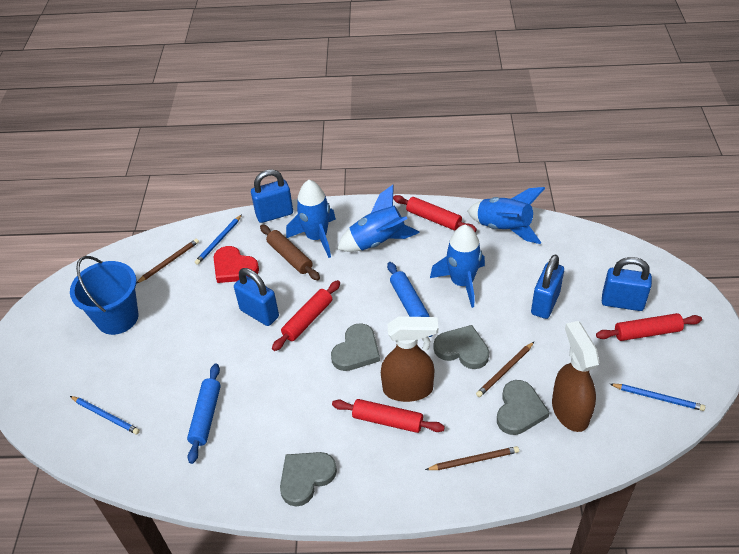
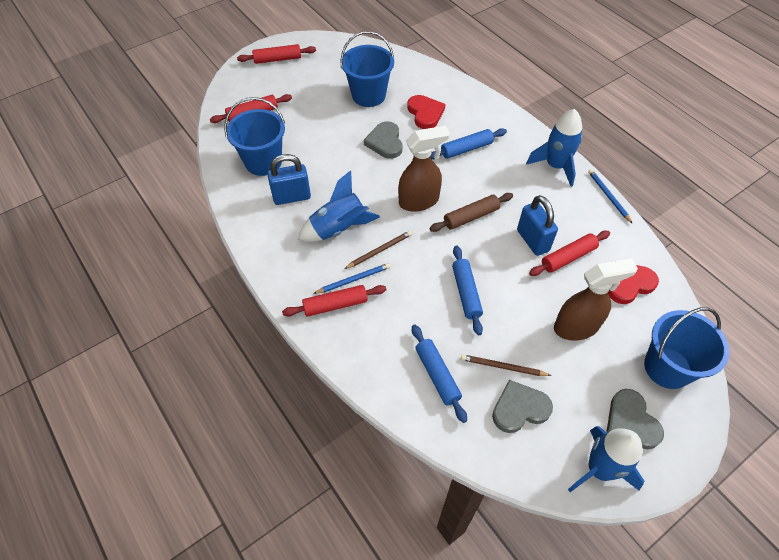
blue bucket: 1 -> 3
blue padlock: 4 -> 2
blue pencil: 3 -> 2
blue rocket: 4 -> 3
blue rolling pin: 2 -> 3
brown pencil: 3 -> 2
grey heart: 4 -> 3
red heart: 1 -> 2

